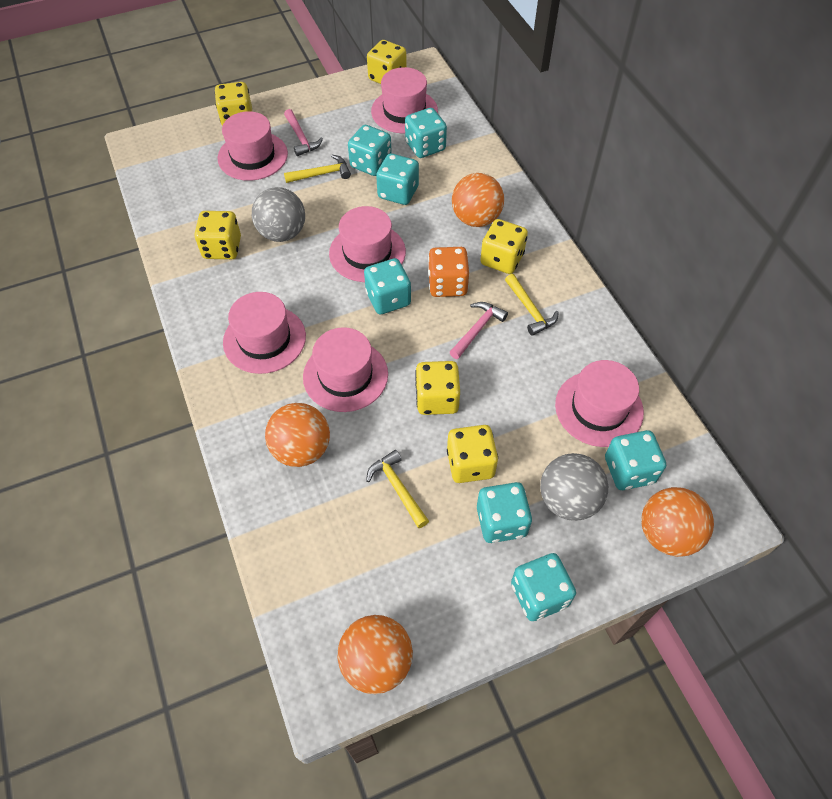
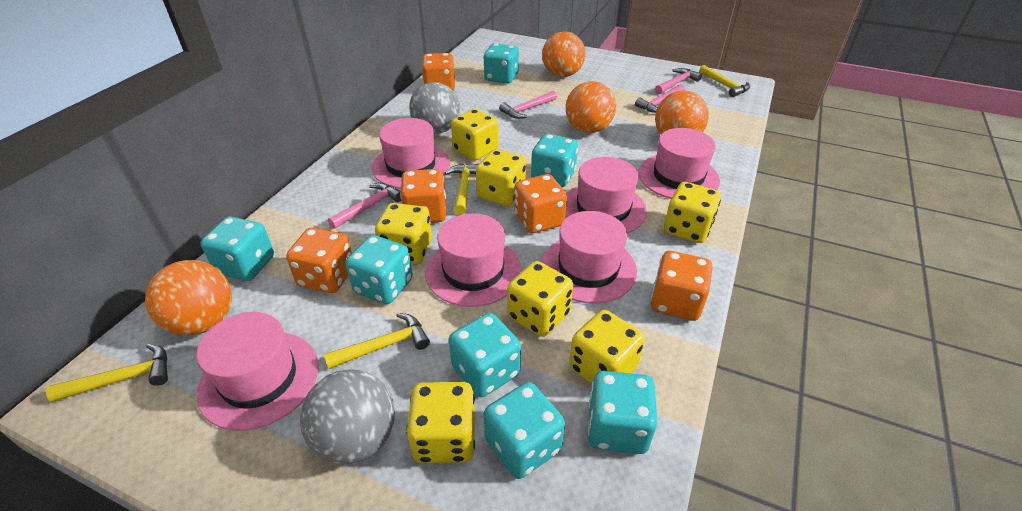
orange dice: 1 -> 5
pink hammer: 2 -> 4
yellow dice: 6 -> 7
yellow hammer: 3 -> 4

